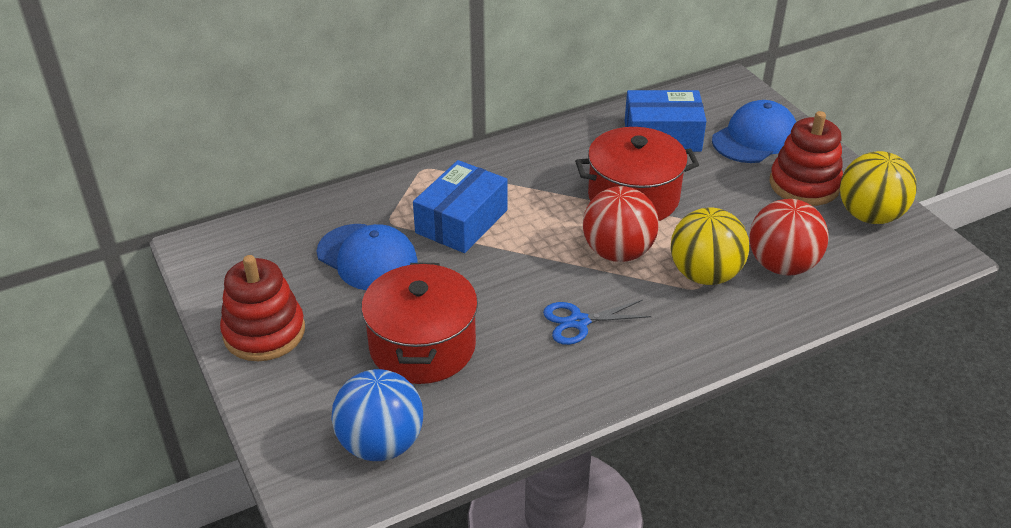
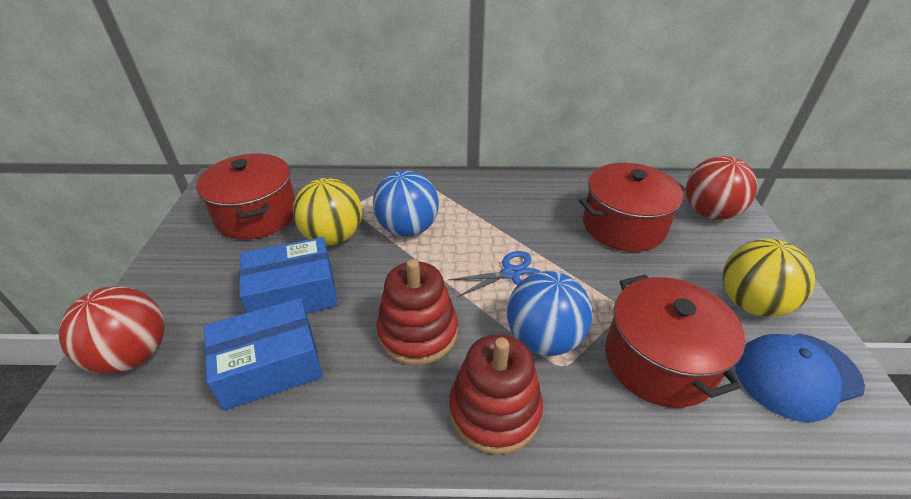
blue ball: 1 -> 2
blue cap: 2 -> 1
red pot: 2 -> 3

